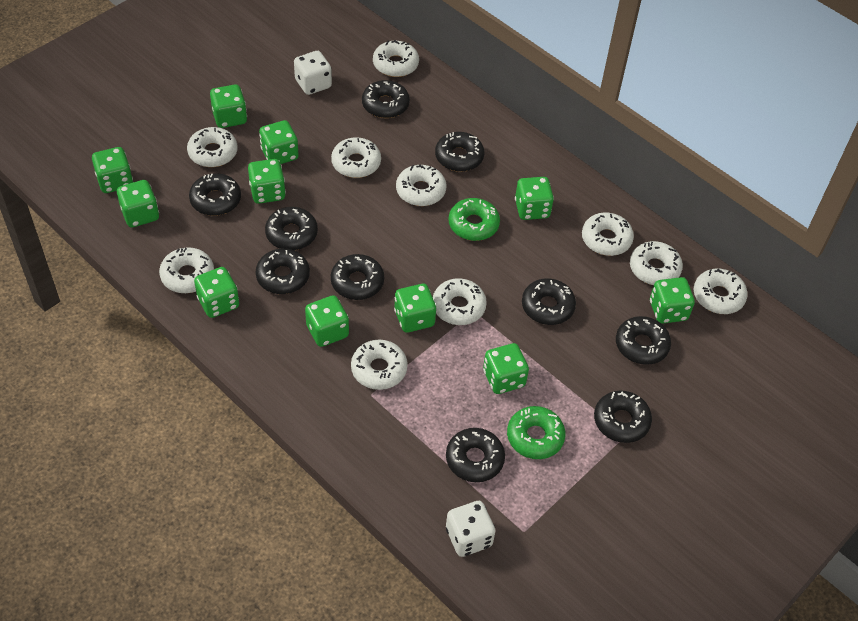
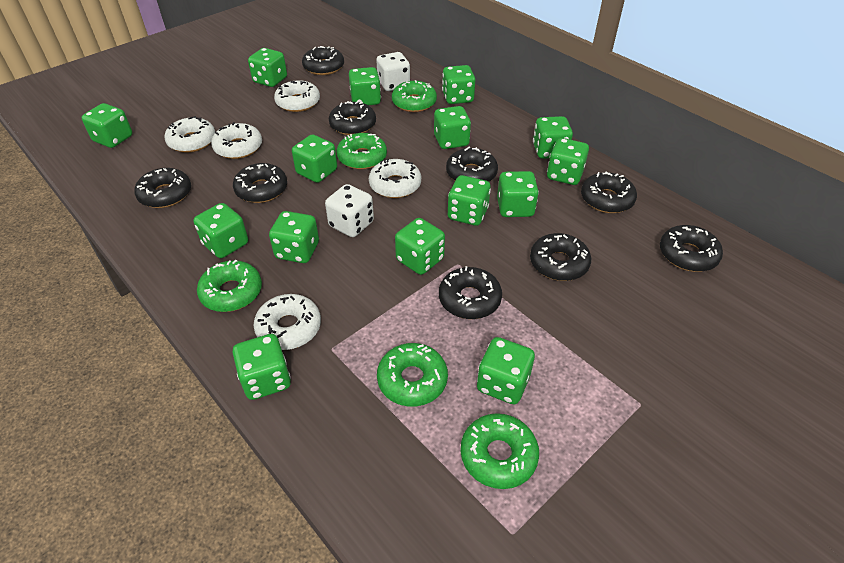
black donut: 10 -> 9
green dice: 11 -> 15
green donut: 2 -> 5
white donut: 10 -> 5

